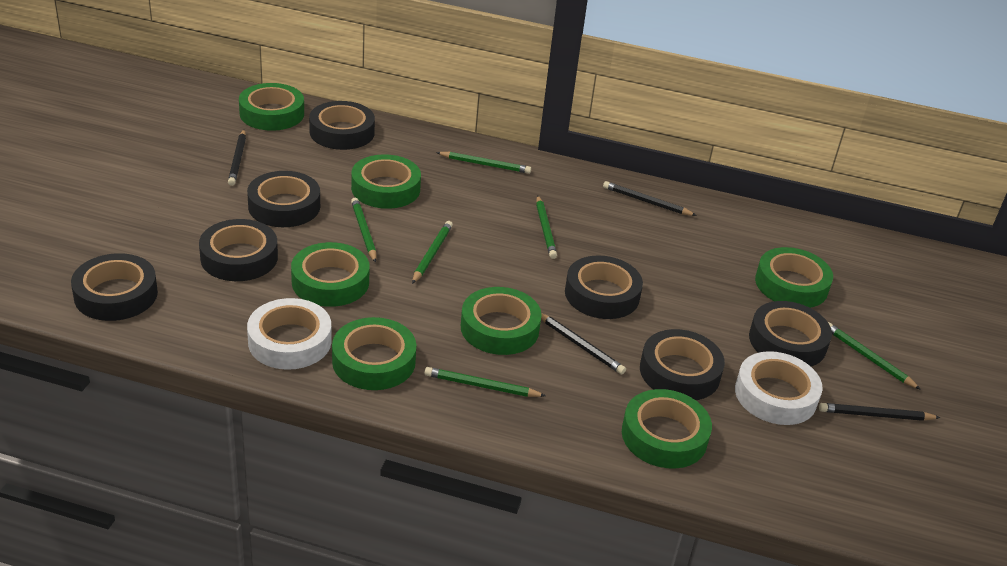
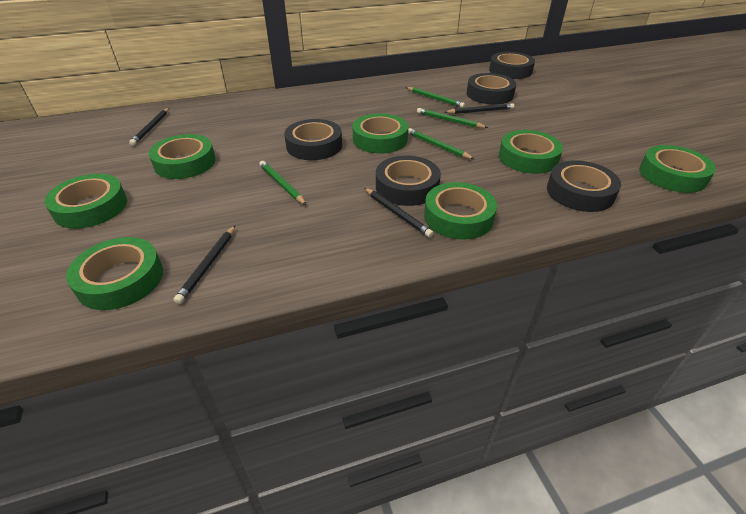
black tape: 7 -> 5
green pencil: 6 -> 4
white tape: 2 -> 0

